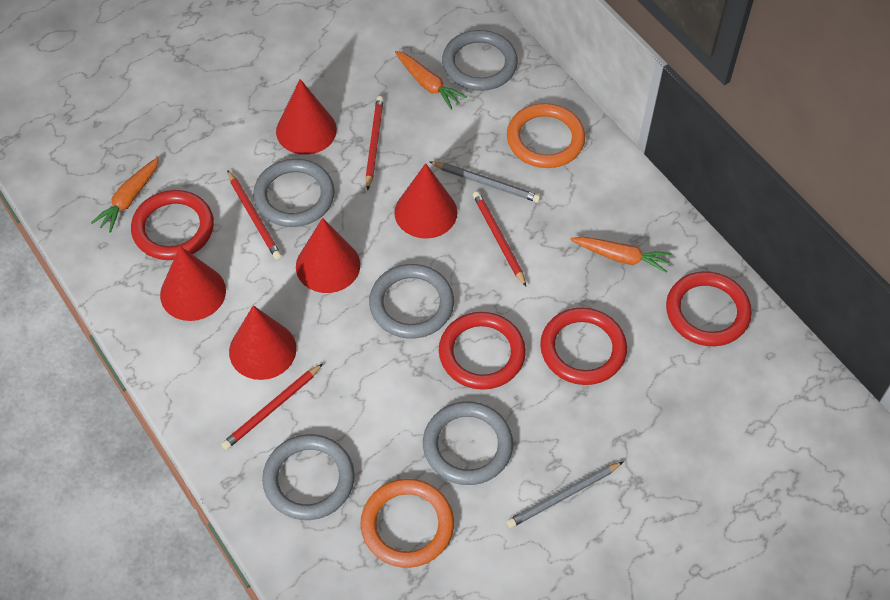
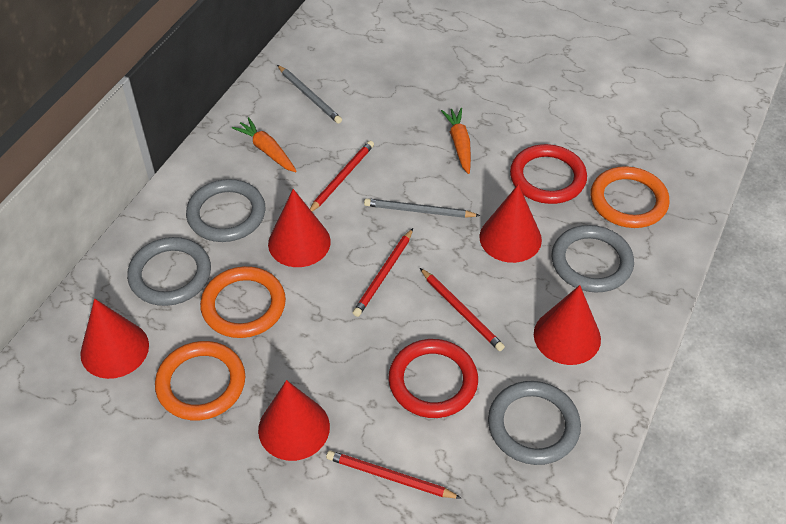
grey ring: 5 -> 4
orange carrot: 3 -> 2
orange ring: 2 -> 3
red ring: 4 -> 2

